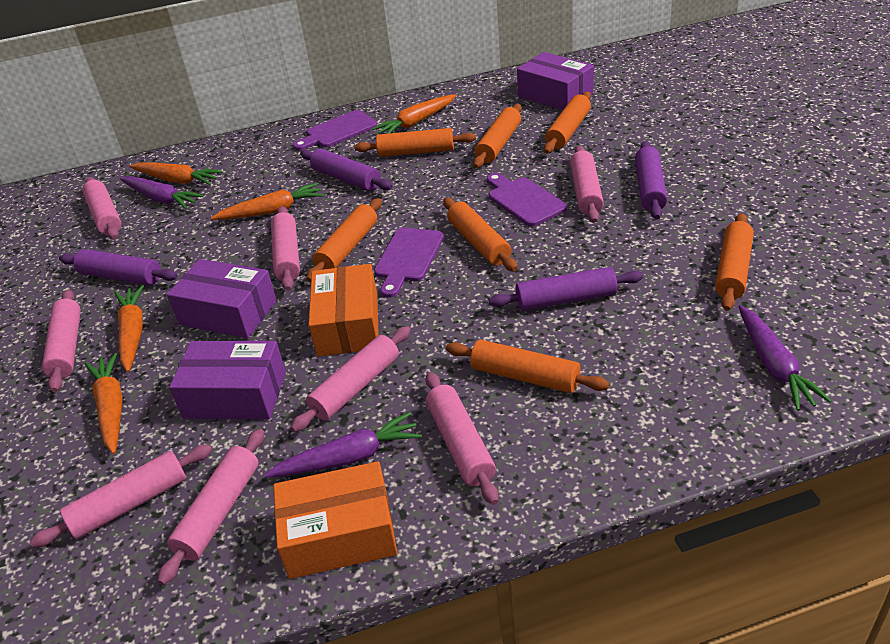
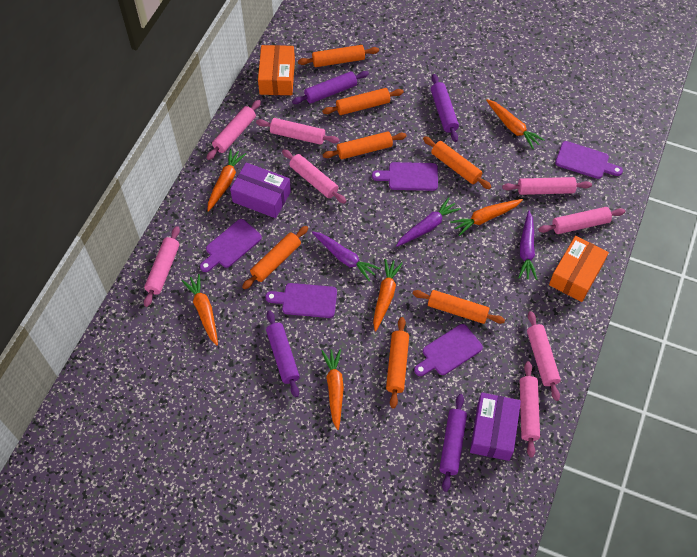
orange carrot: 5 -> 6
purple box: 3 -> 2
purple cutting board: 3 -> 5

